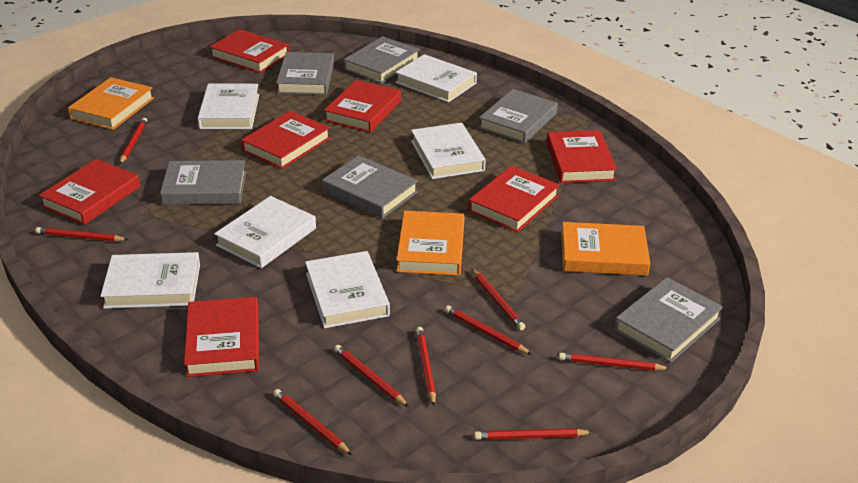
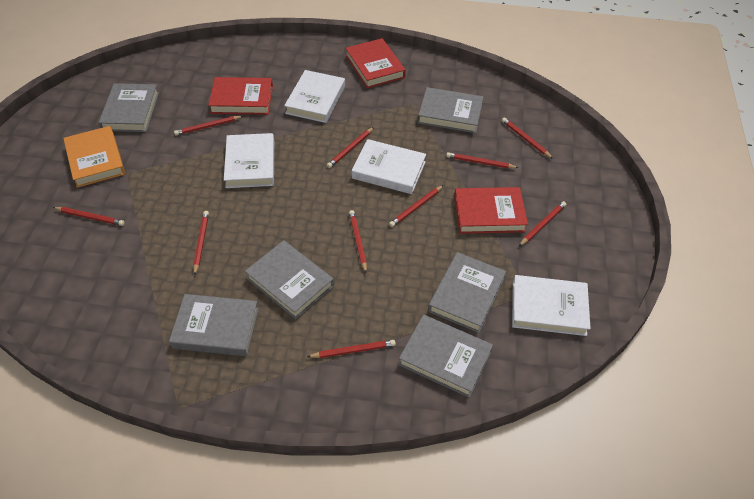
orange book: 3 -> 1
red book: 7 -> 3
red pencil: 9 -> 10
white book: 6 -> 4

